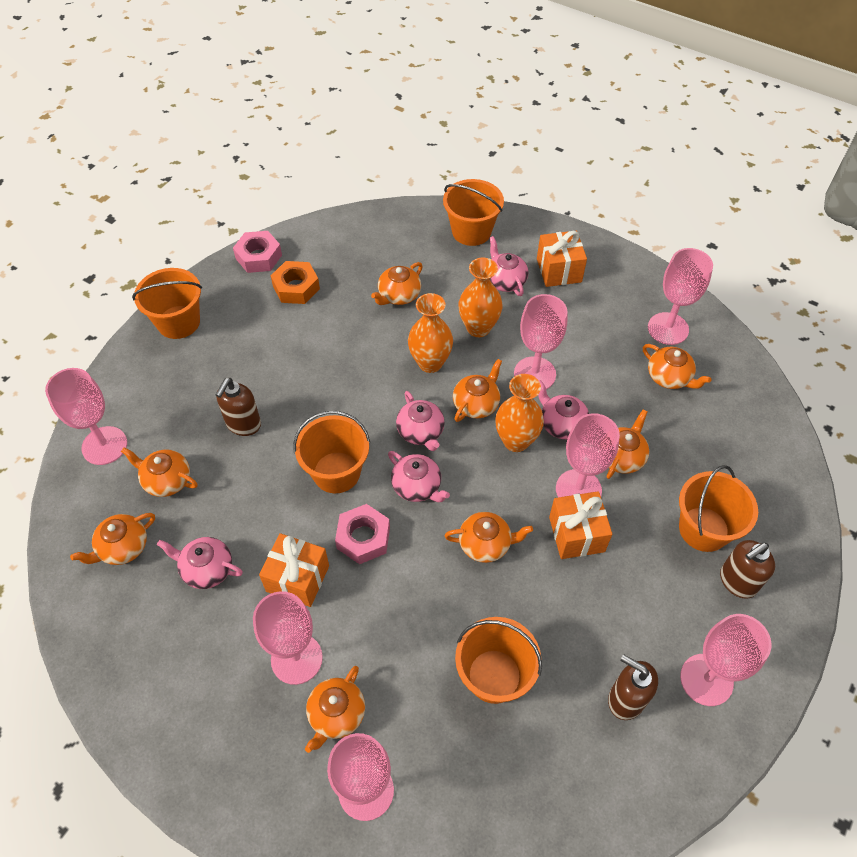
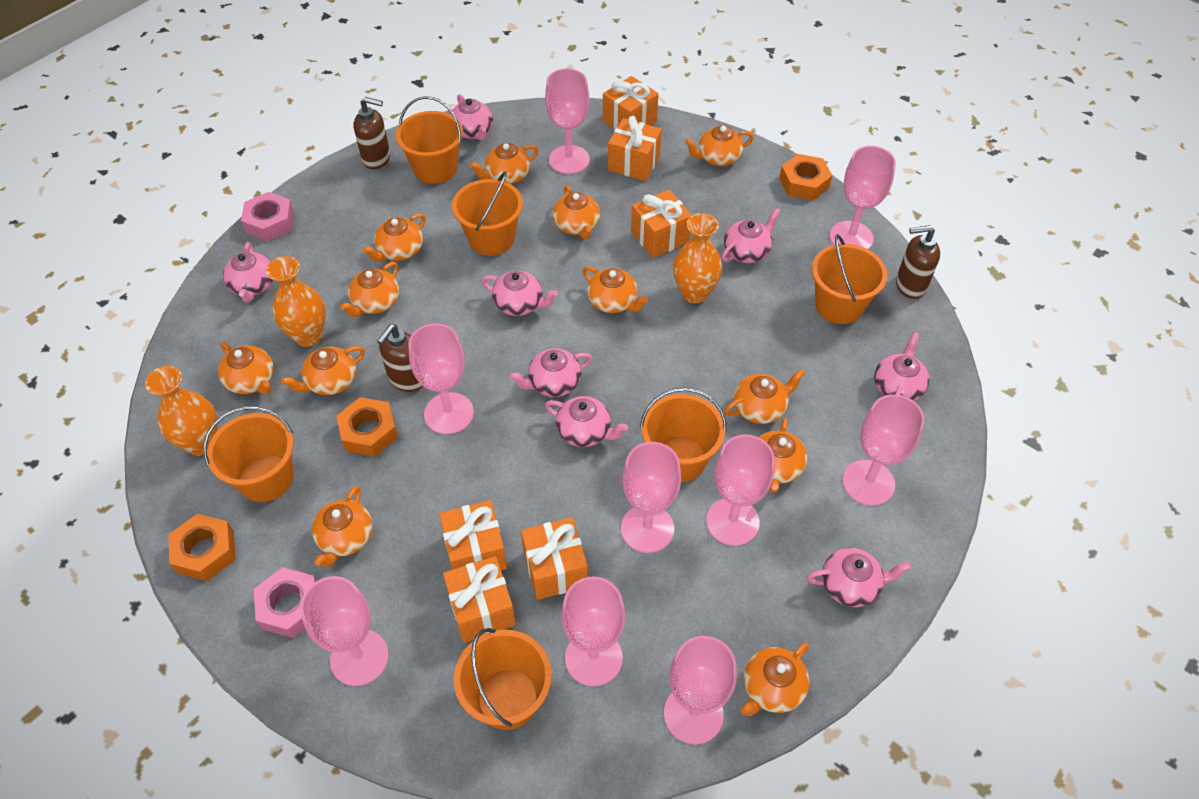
orange bucket: 5 -> 6
orange gift: 3 -> 6
orange nut: 1 -> 3
orange teapot: 8 -> 12
pink goblet: 7 -> 9
pink teapot: 5 -> 8

